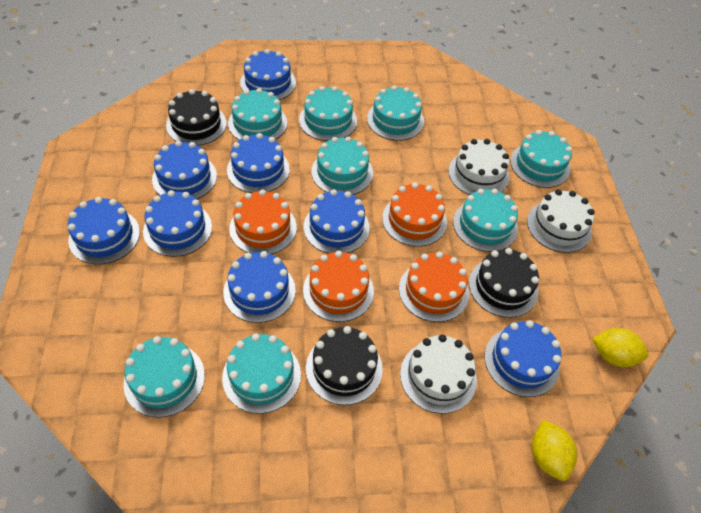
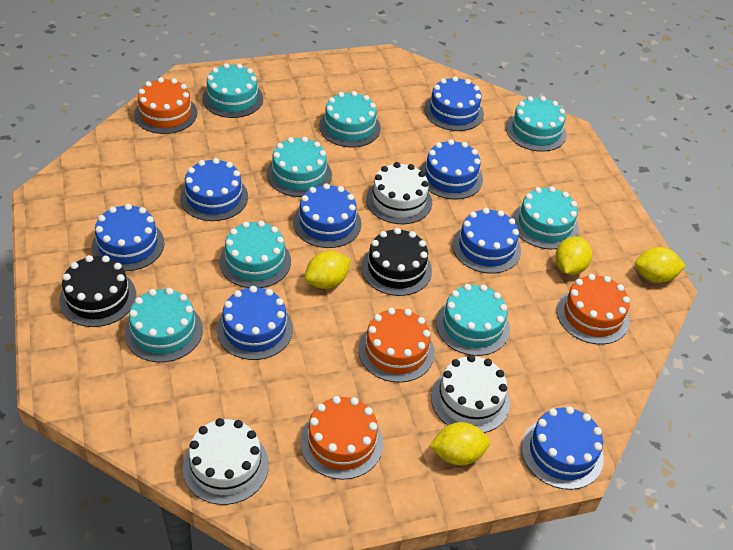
black cake: 3 -> 2
yellow lemon: 2 -> 4

